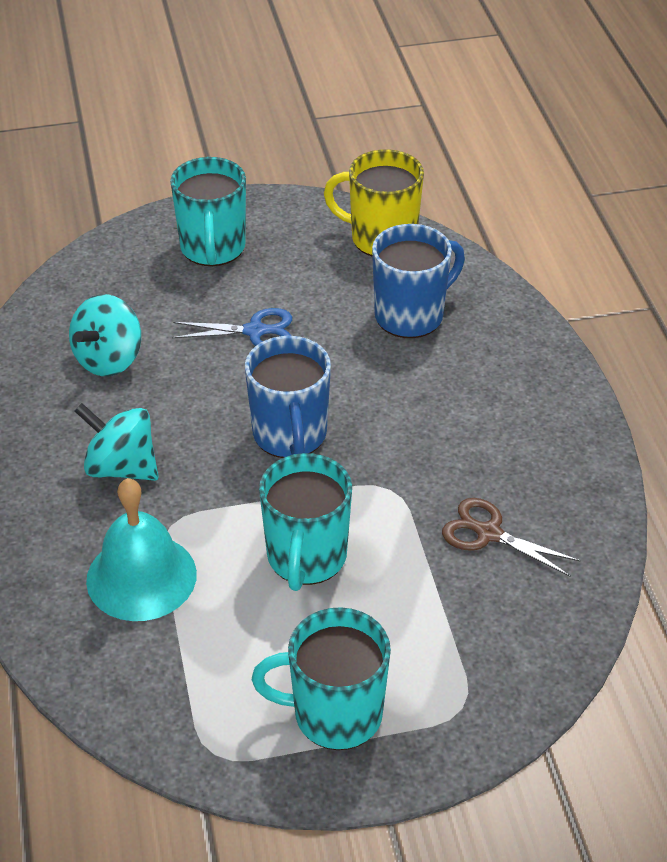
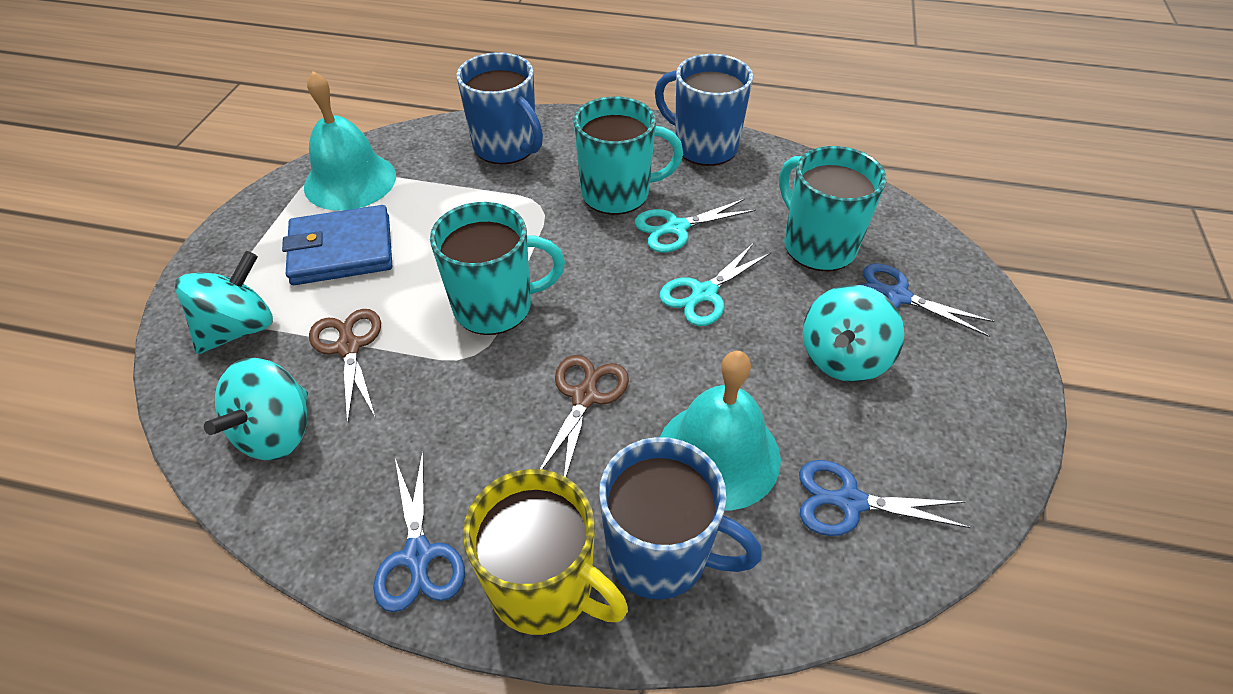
blue mug: 2 -> 3
blue scissors: 1 -> 3
blue wallet: 0 -> 1
brown scissors: 1 -> 2
turquoise bell: 1 -> 2
turquoise scissors: 0 -> 2
turquoise spinning top: 2 -> 3

